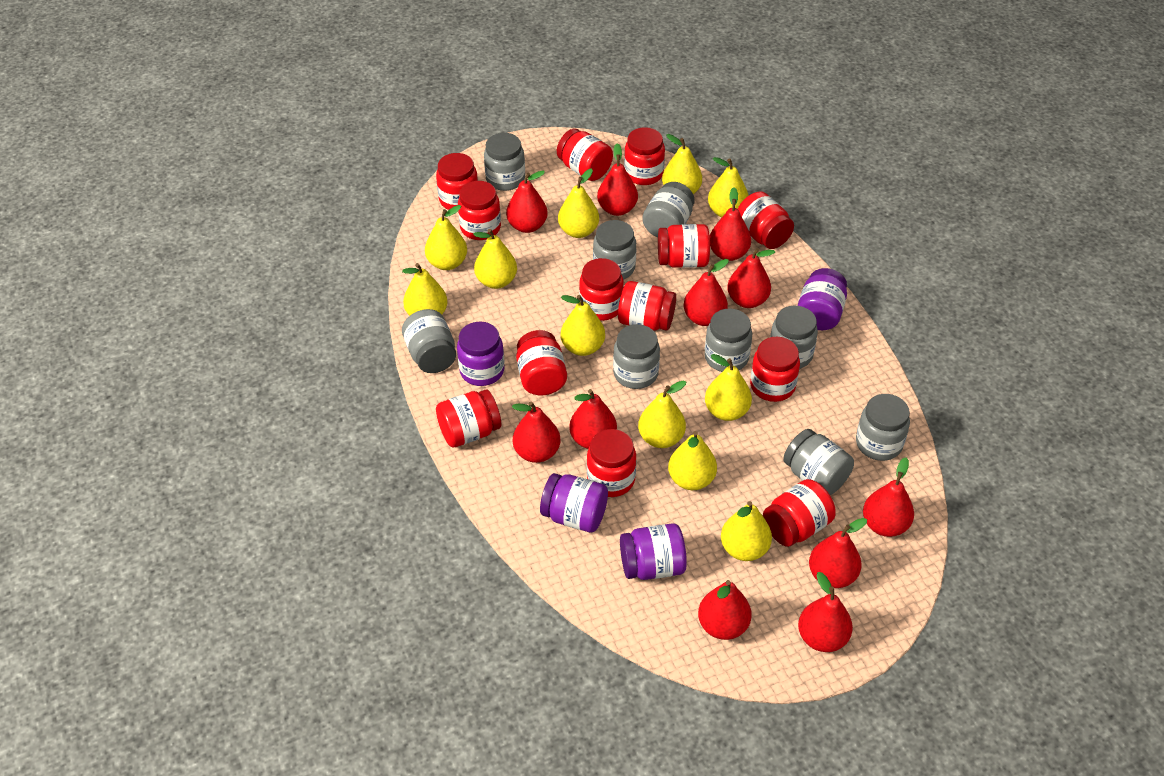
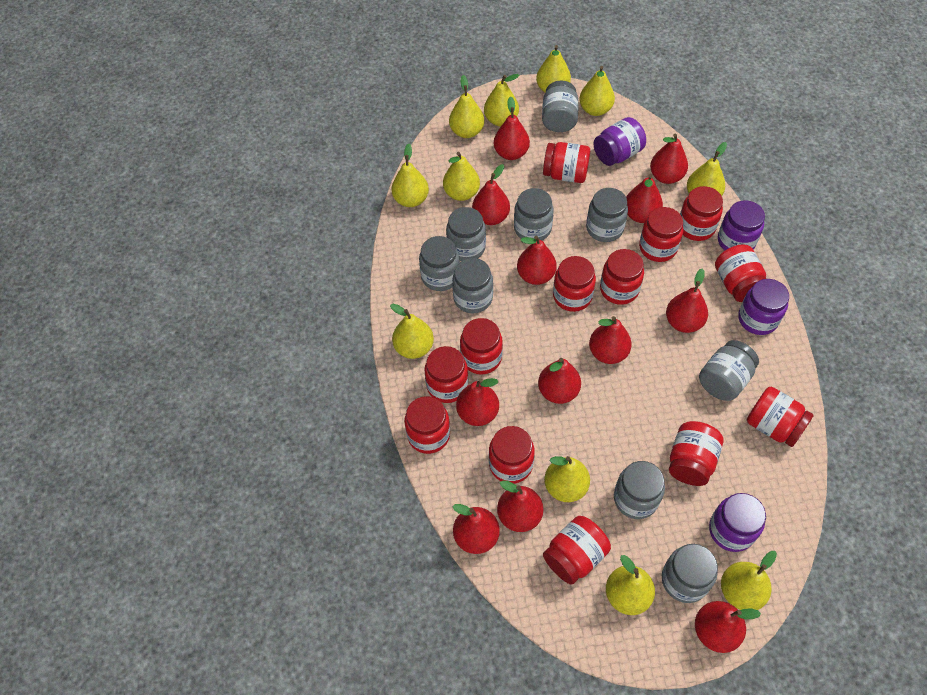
red pear: 11 -> 12

